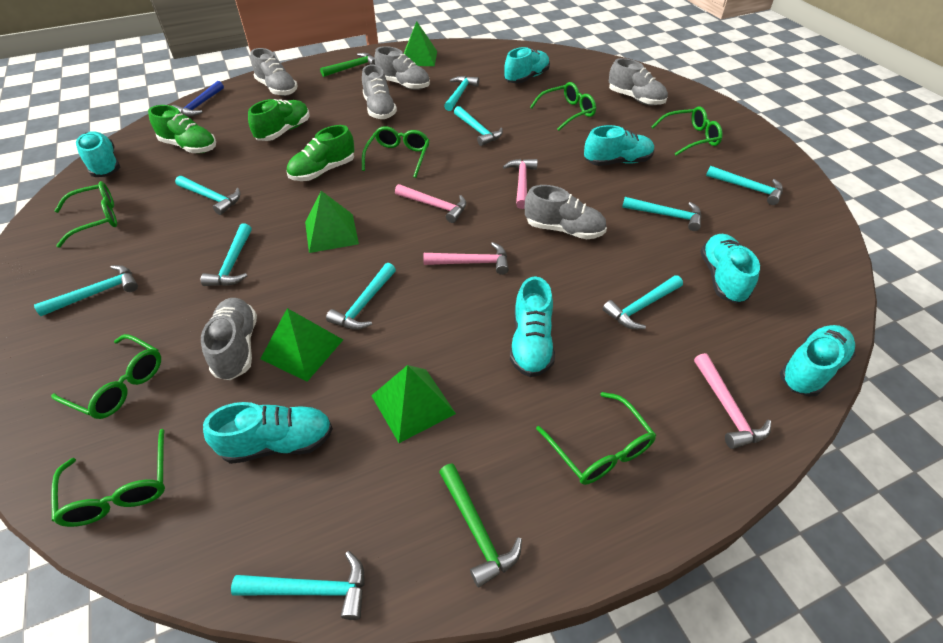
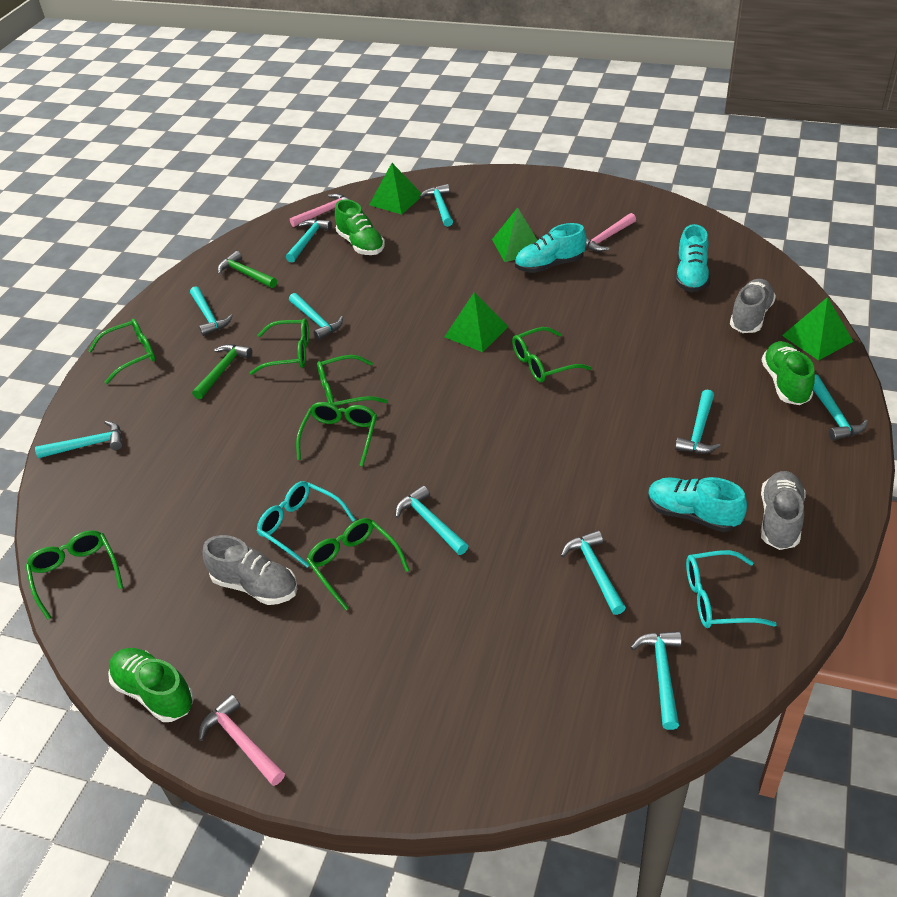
blue hammer: 1 -> 0
grey shoe: 6 -> 3
pink hammer: 4 -> 3
turquoise glasses: 0 -> 2
turquoise shoe: 7 -> 3

